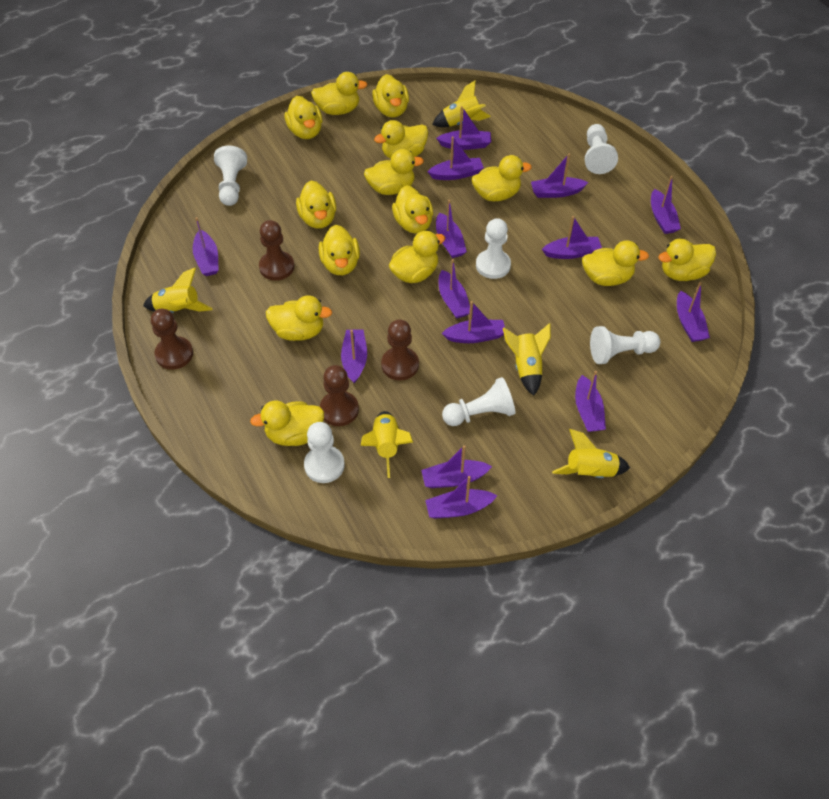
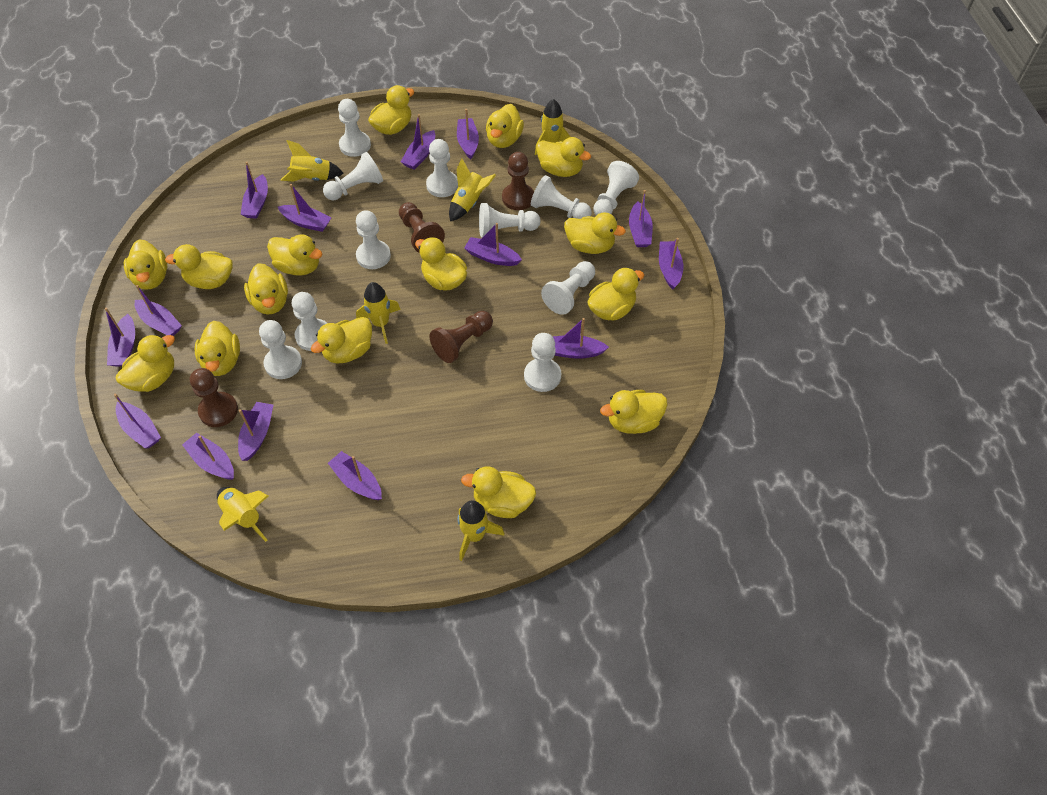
white pawn: 6 -> 11
yellow duck: 14 -> 15
yellow rocket: 5 -> 6

